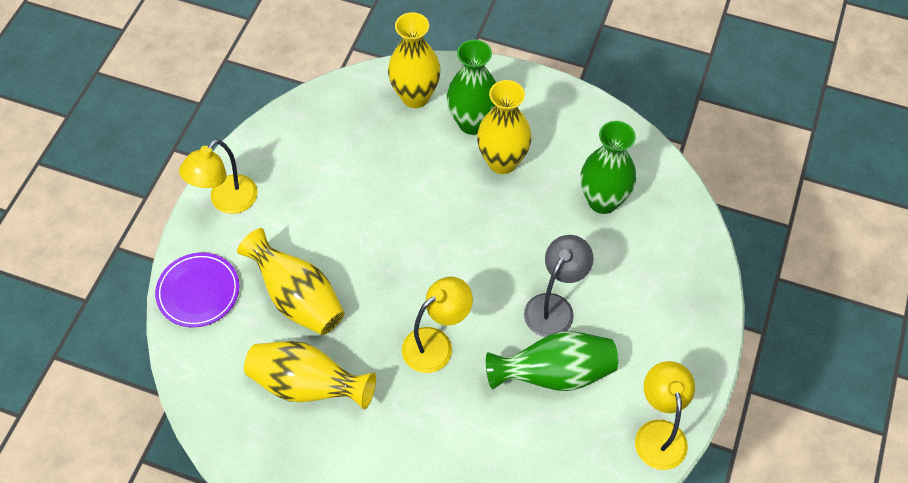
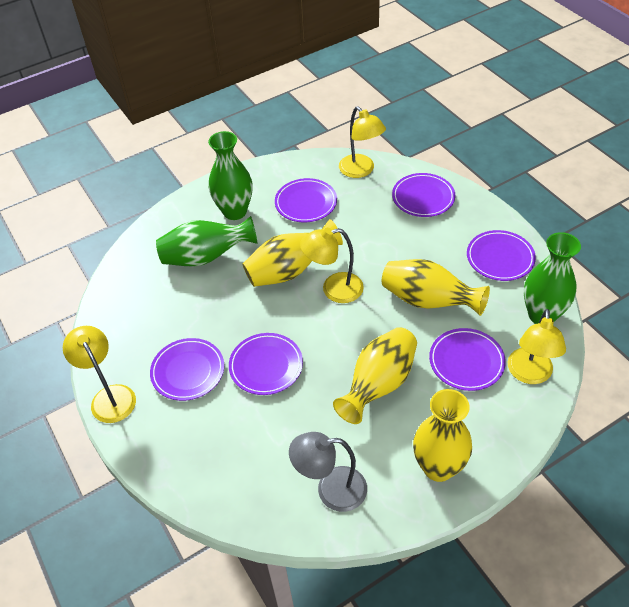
purple plate: 1 -> 6
yellow lamp: 3 -> 4

